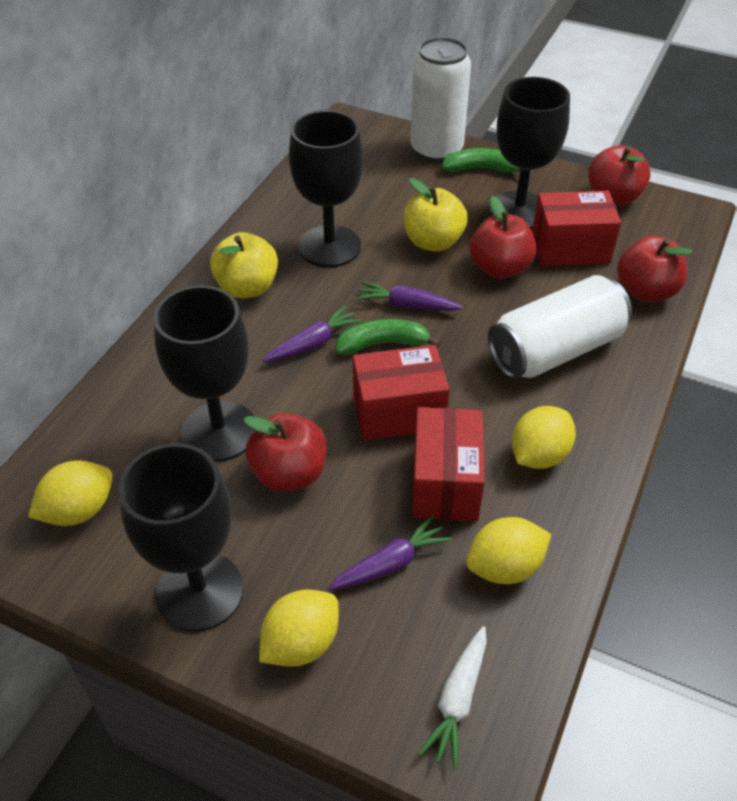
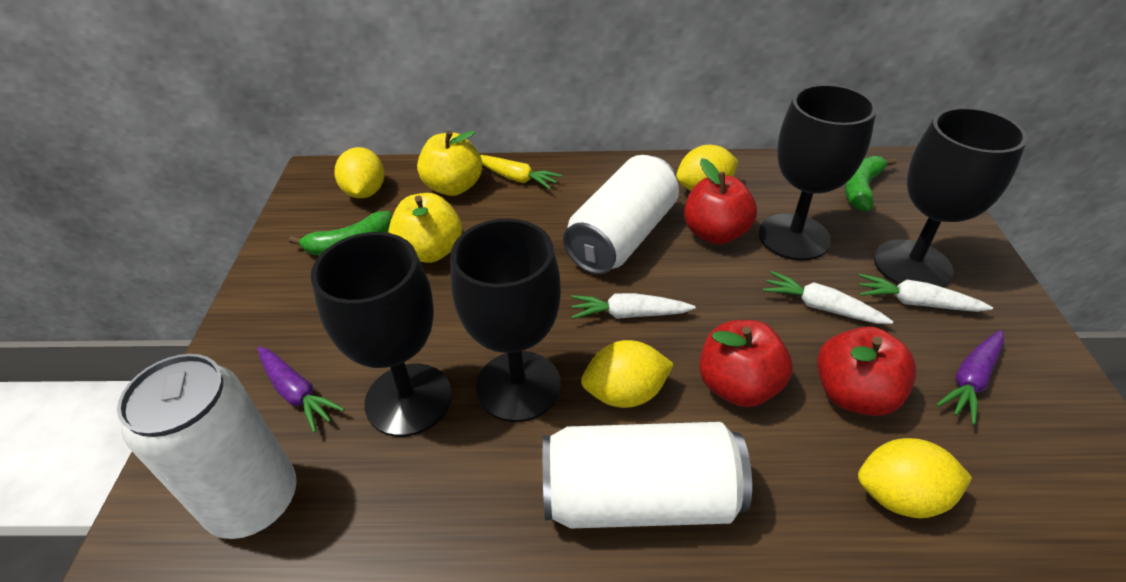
purple carrot: 3 -> 2
red apple: 4 -> 3
red box: 3 -> 0
white can: 2 -> 3
white carrot: 1 -> 3
yellow carrot: 0 -> 1

